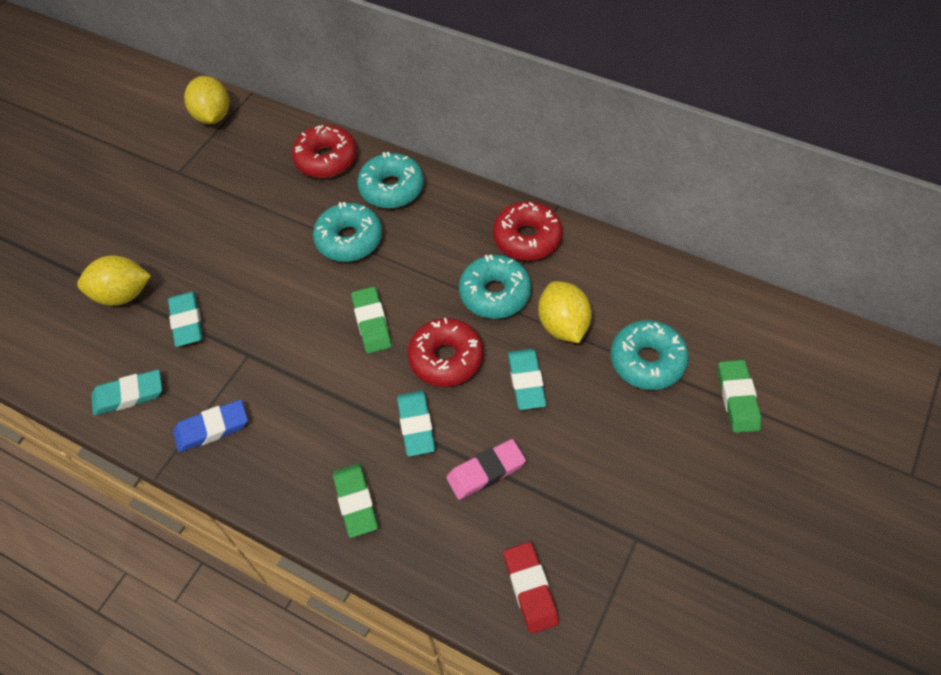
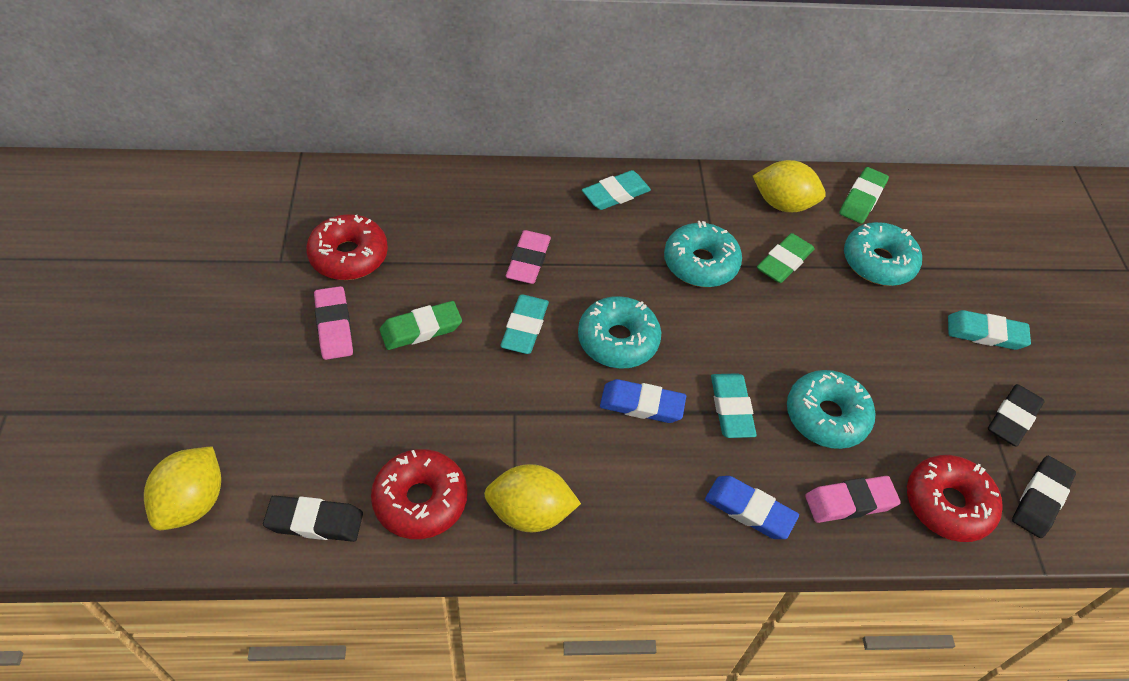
black eraser: 0 -> 3
blue eraser: 1 -> 2
pink eraser: 1 -> 3
red eraser: 1 -> 0

